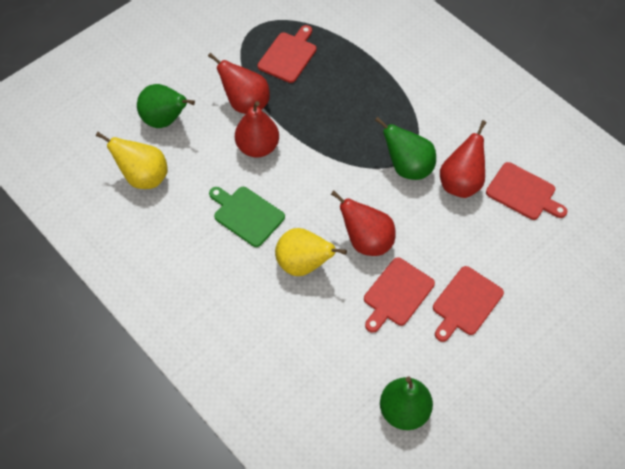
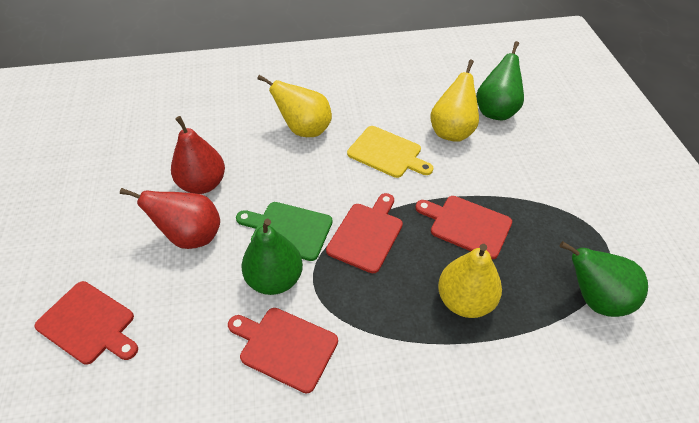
red pear: 4 -> 2
yellow cutting board: 0 -> 1
yellow pear: 2 -> 3

